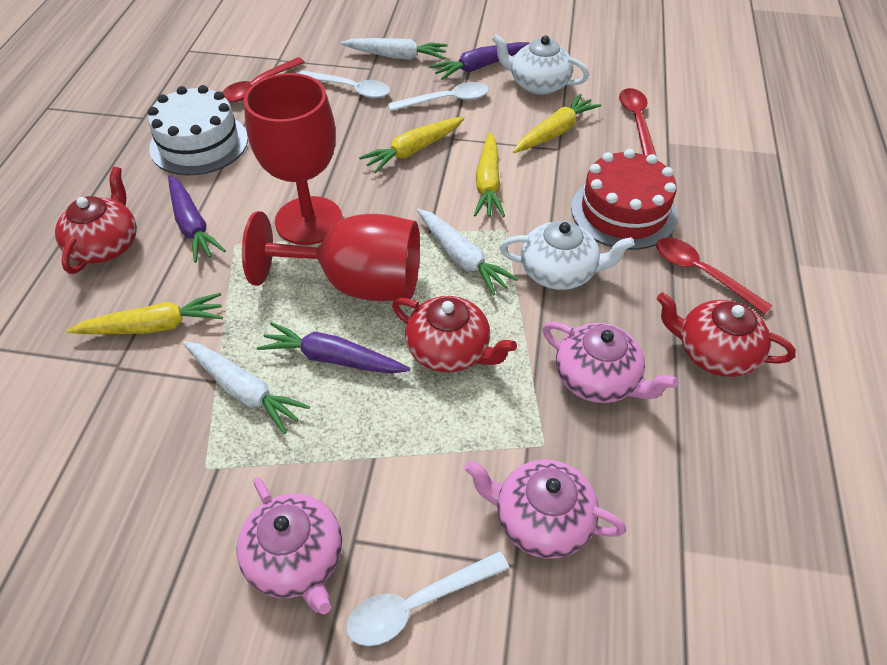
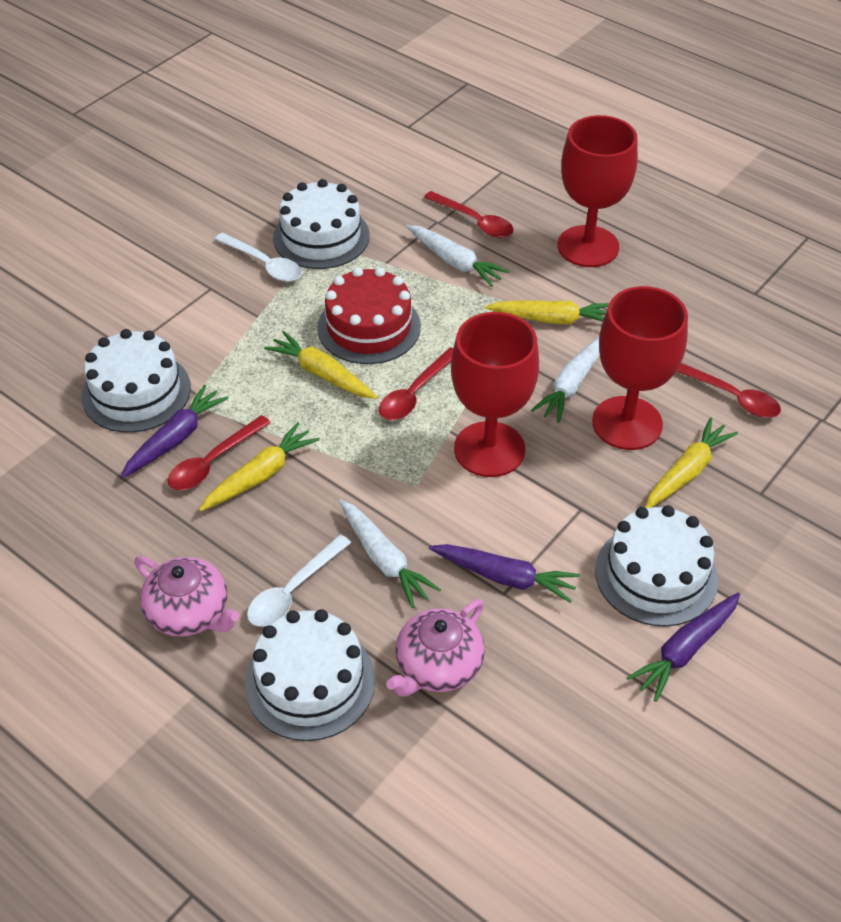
pink teapot: 3 -> 2
red goblet: 2 -> 3
red spoon: 3 -> 4
red teapot: 3 -> 0
white cake: 1 -> 4
white spoon: 3 -> 2
white teapot: 2 -> 0

